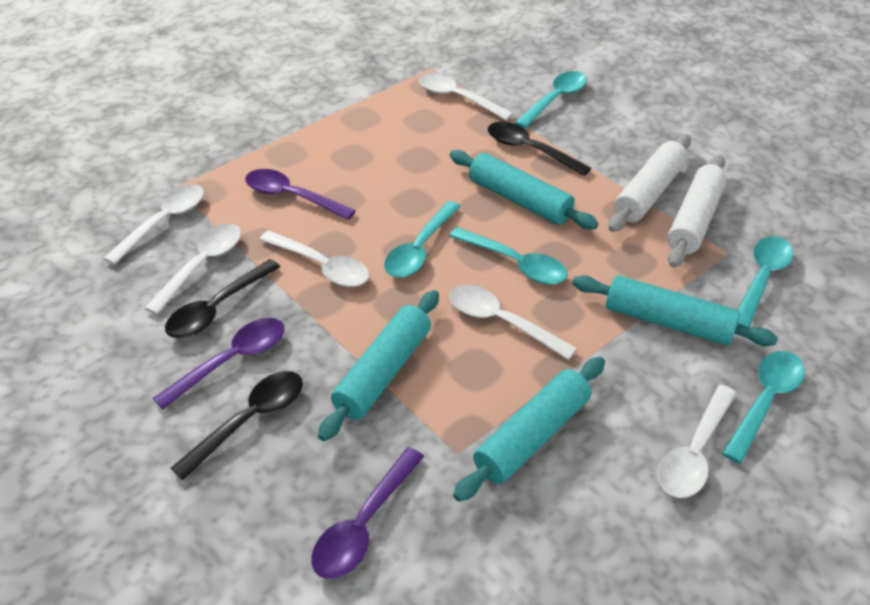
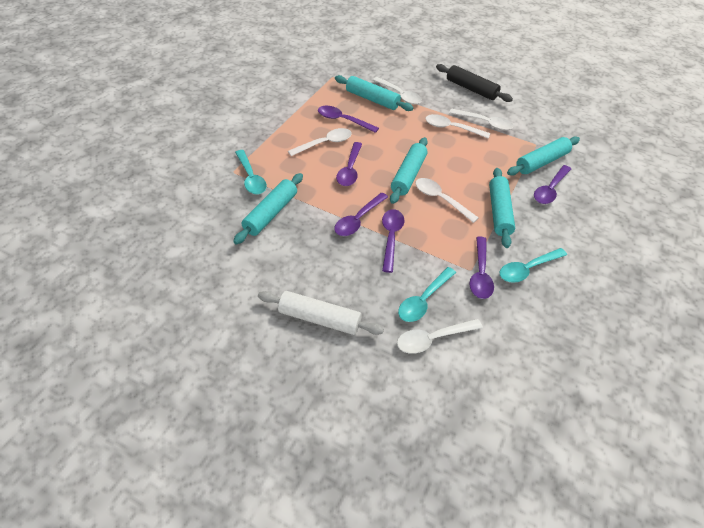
black rolling pin: 0 -> 1
black spoon: 3 -> 0
purple spoon: 3 -> 6
turquoise rolling pin: 4 -> 5
turquoise spoon: 5 -> 3
white rolling pin: 2 -> 1

